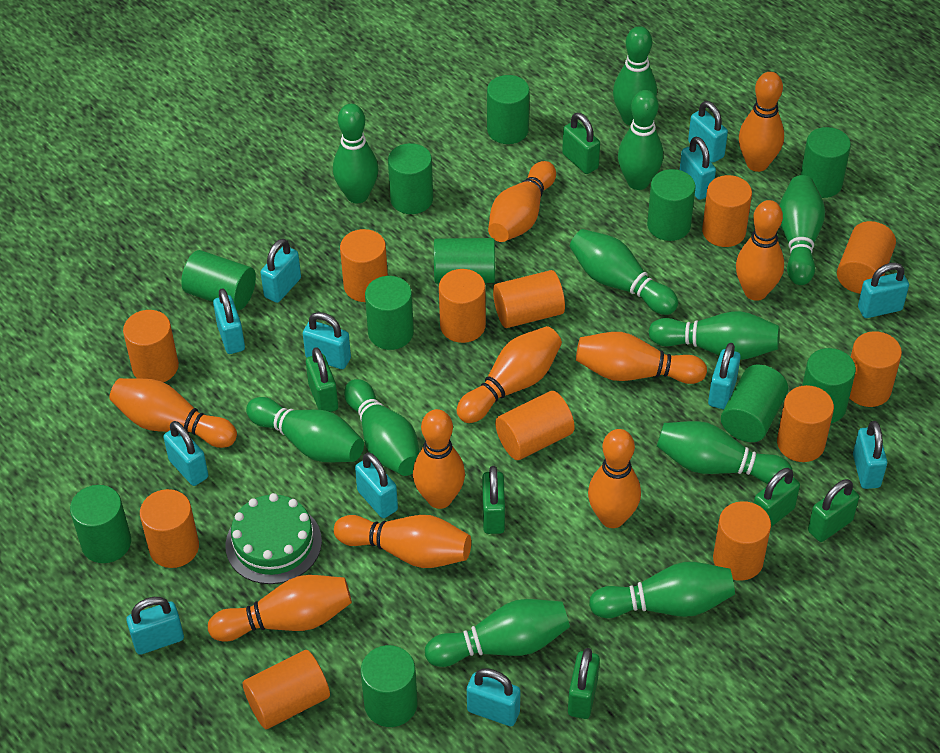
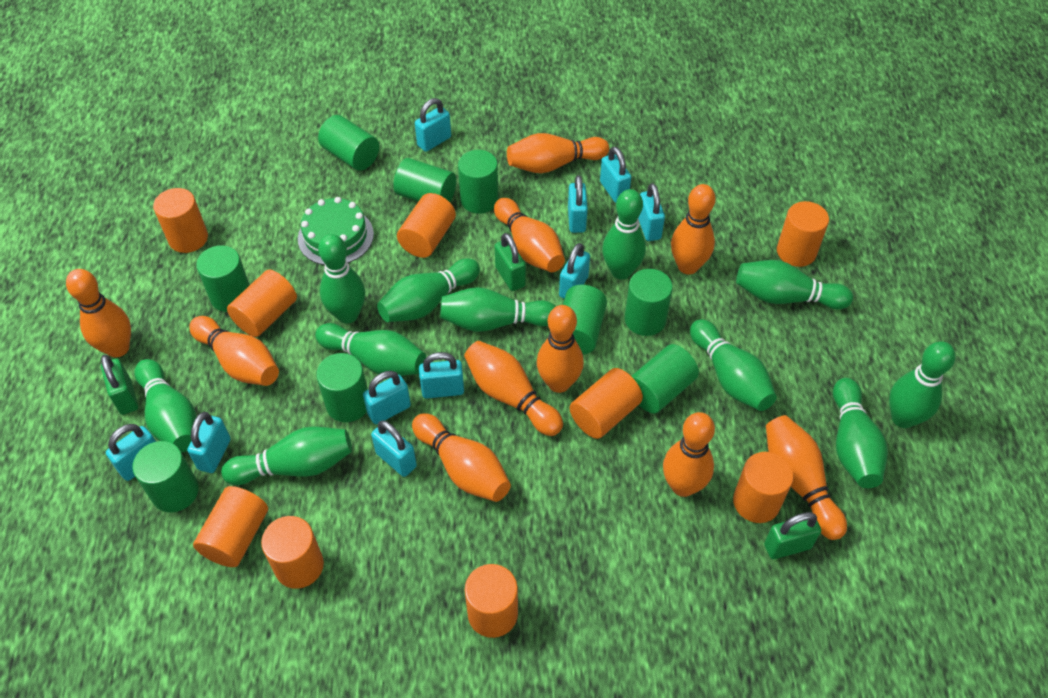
green cylinder: 11 -> 9
green padlock: 6 -> 3
orange cylinder: 12 -> 9
turquoise padlock: 12 -> 10

